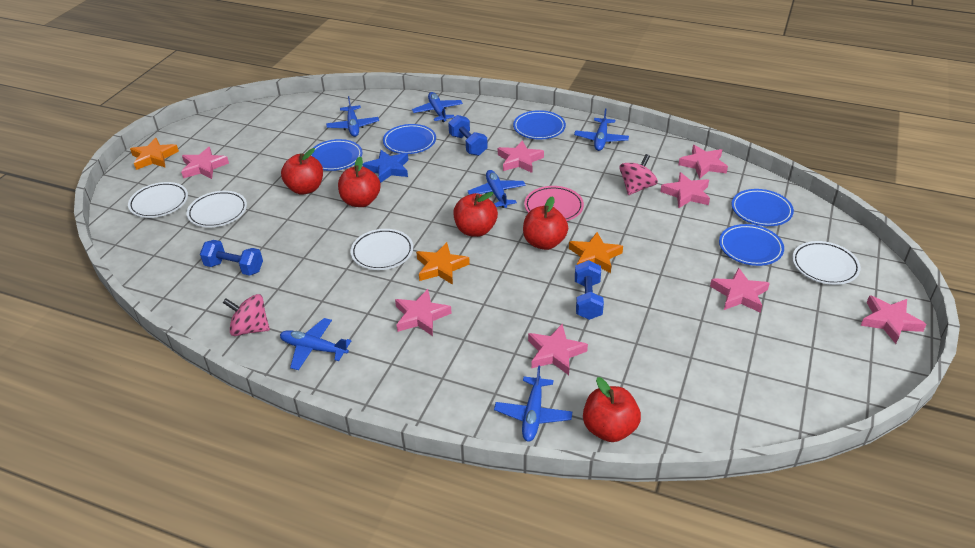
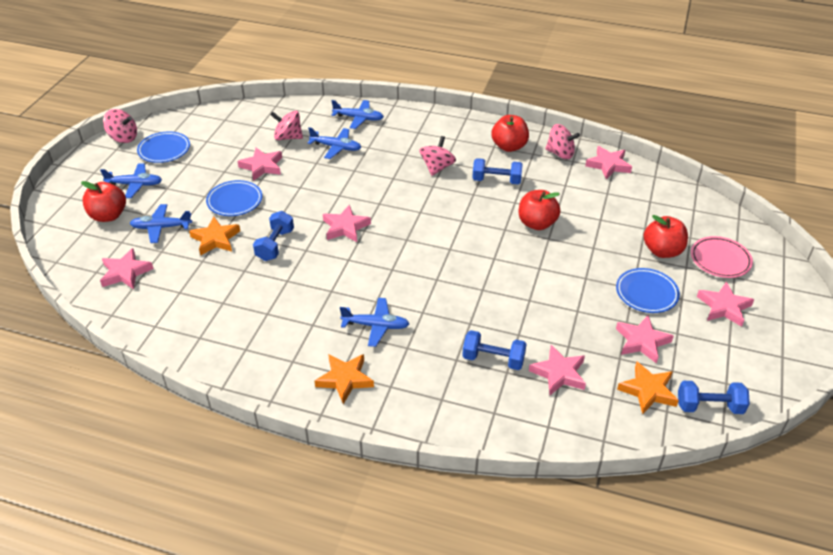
blue dumbbell: 3 -> 4
blue plane: 6 -> 5
blue plate: 5 -> 3
blue star: 1 -> 0
pink spinning top: 2 -> 4
pink star: 8 -> 7
red apple: 5 -> 4
white plate: 4 -> 0

